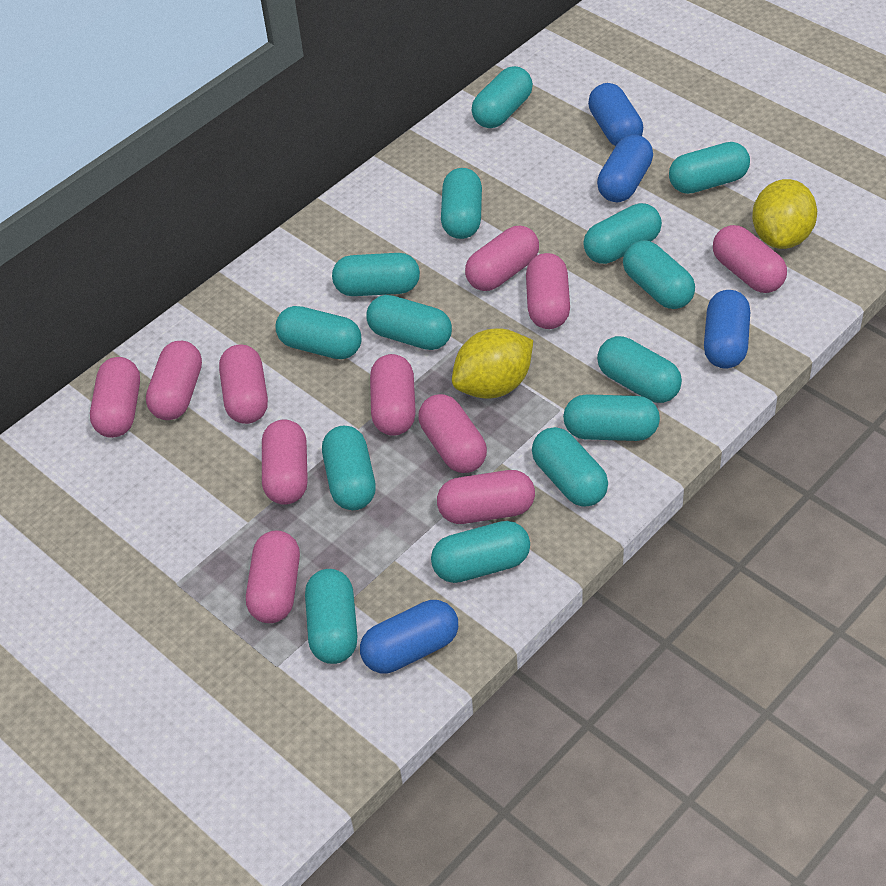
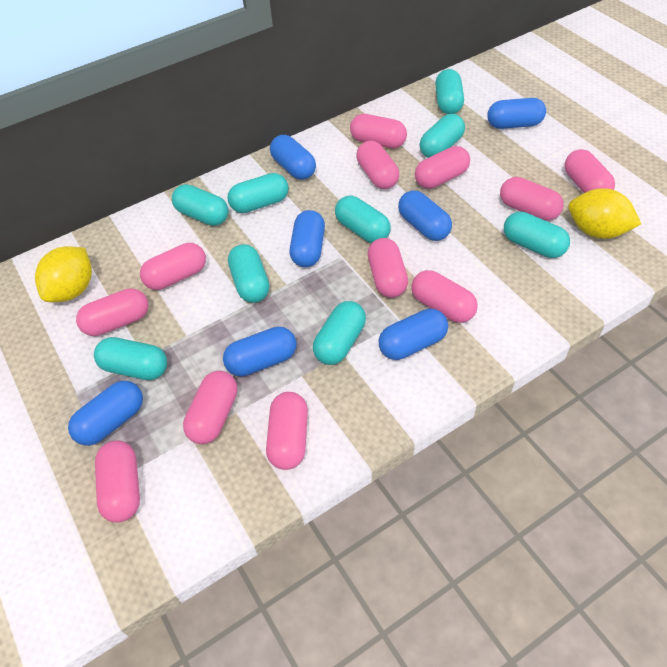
blue capsule: 4 -> 7
pink capsule: 11 -> 12
turquoise capsule: 14 -> 9

